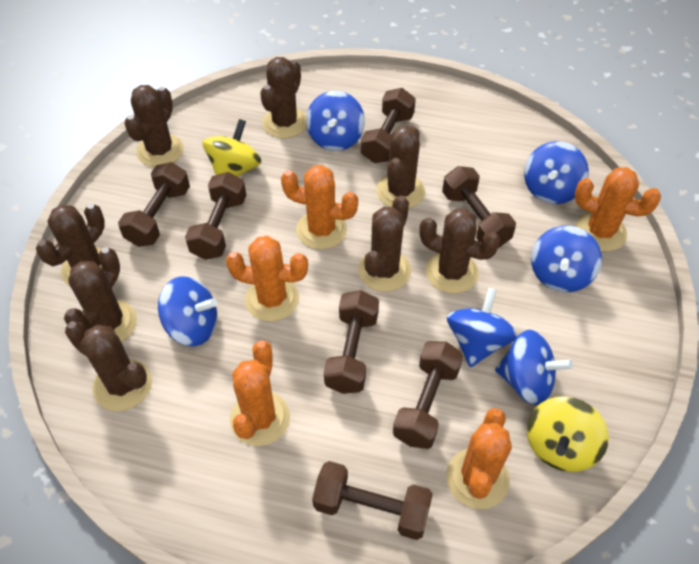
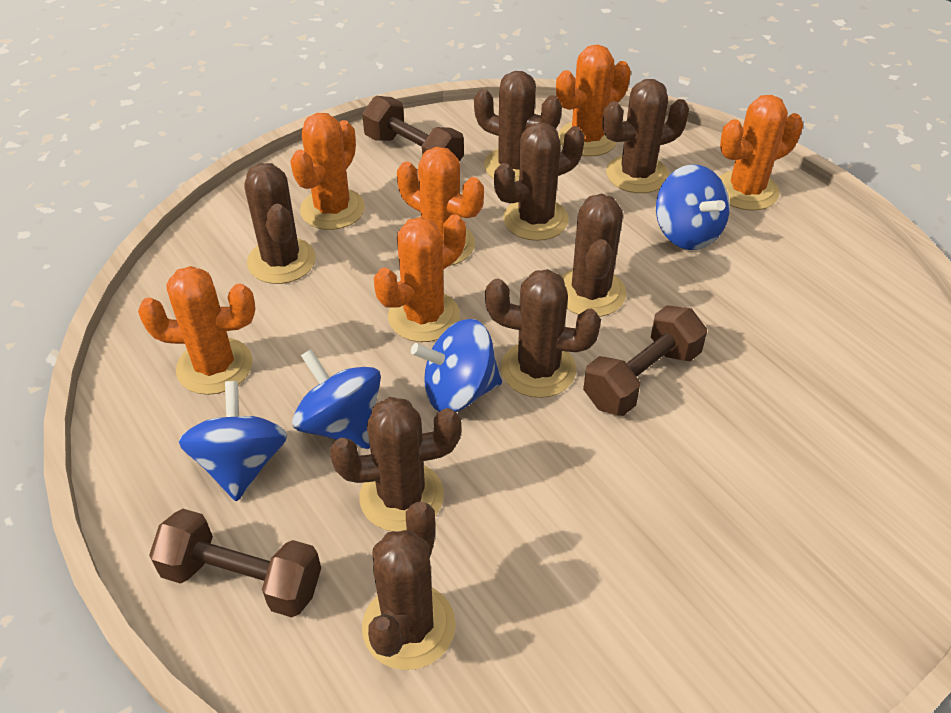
blue spinning top: 6 -> 4
brown dumbbell: 7 -> 3
orange cactus: 5 -> 6
yellow spinning top: 2 -> 0

